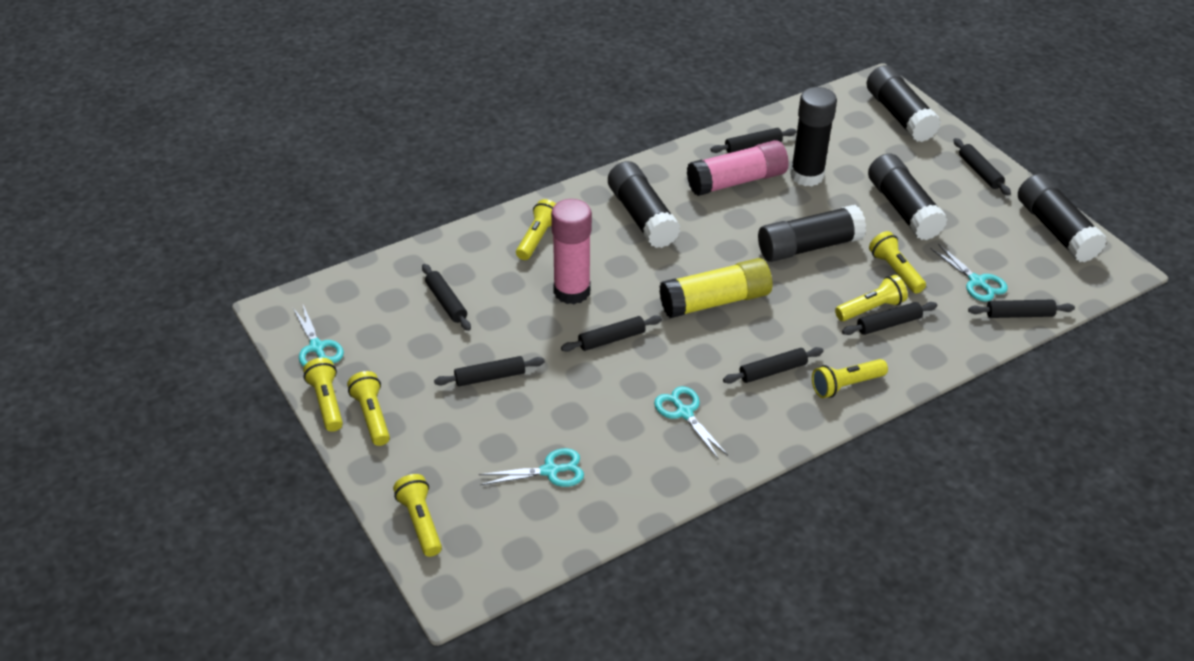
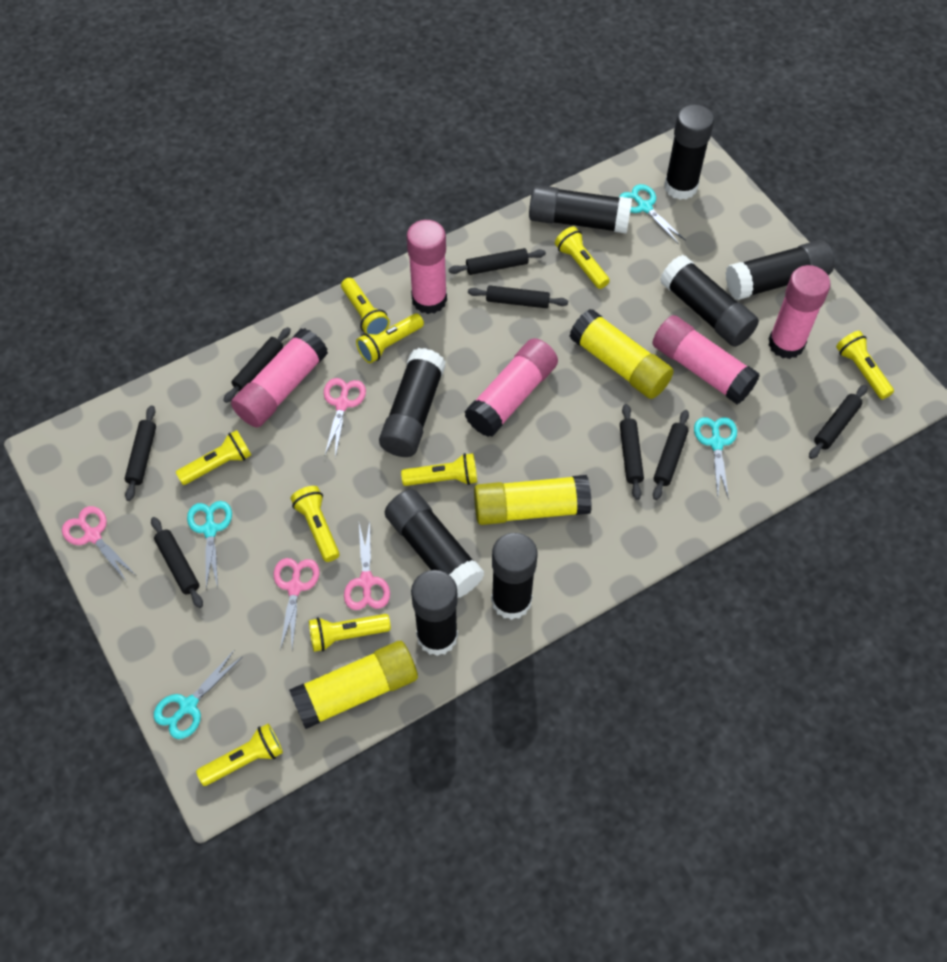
black glue stick: 6 -> 8
pink glue stick: 2 -> 5
pink scissors: 0 -> 4
yellow flashlight: 7 -> 9
yellow glue stick: 1 -> 3

